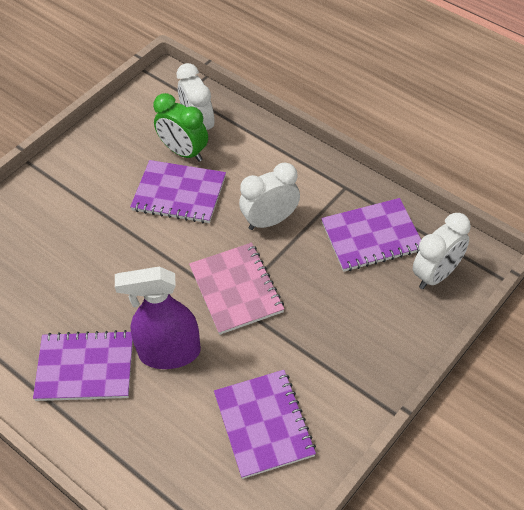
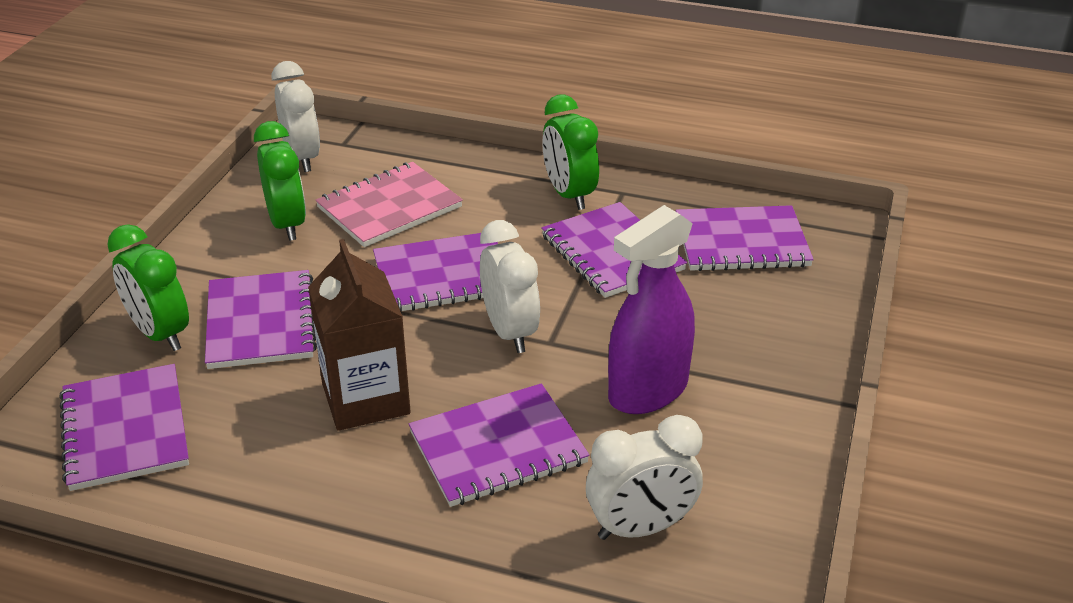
brown carton: 0 -> 1
green clock: 1 -> 3
purple notebook: 4 -> 6

